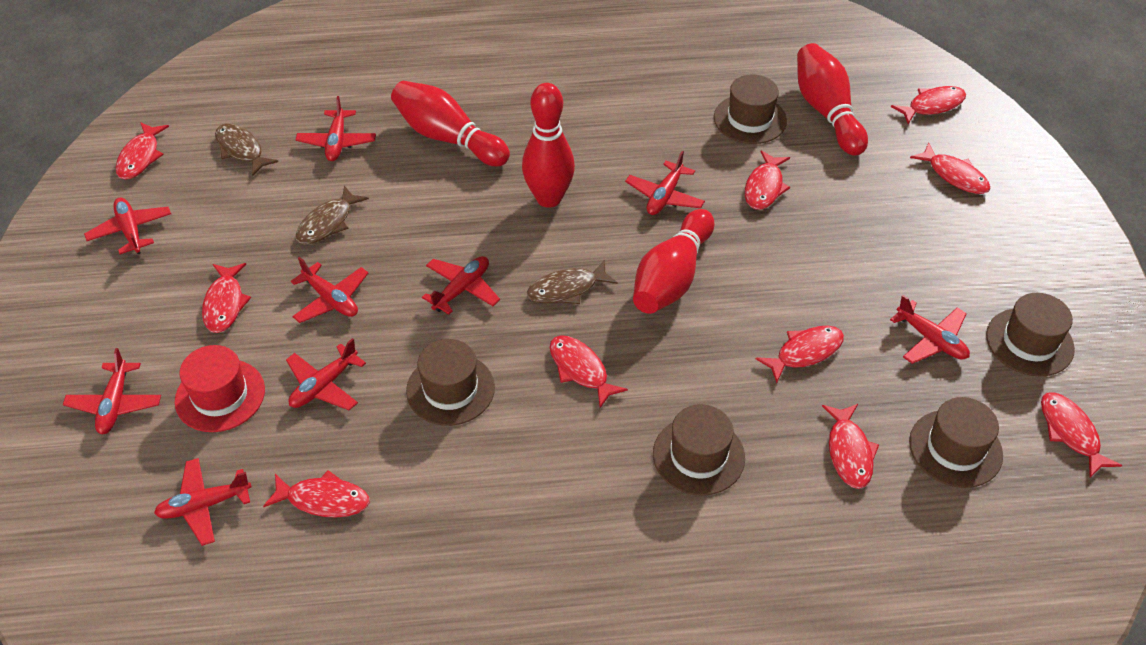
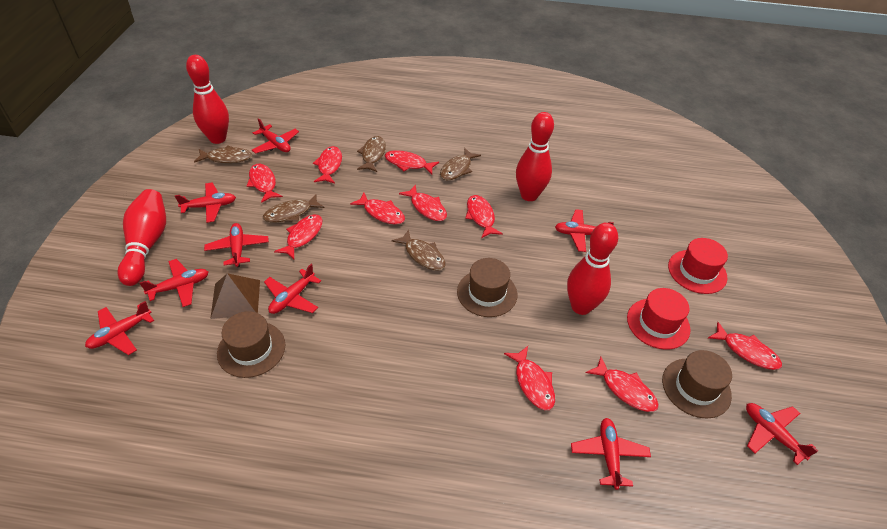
brown fish: 3 -> 5
brown hat: 5 -> 3
brown pyramid: 0 -> 1
red hat: 1 -> 2

